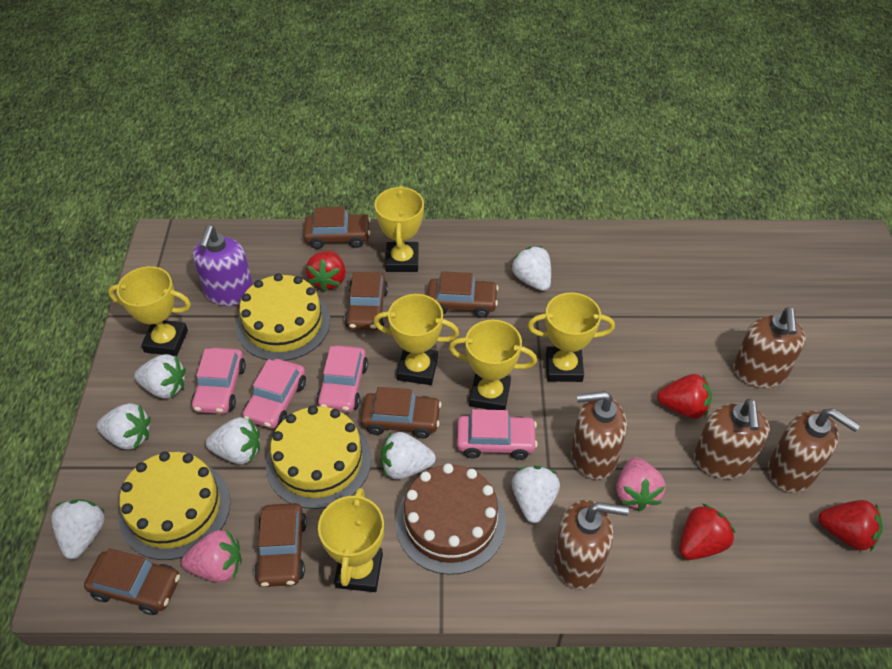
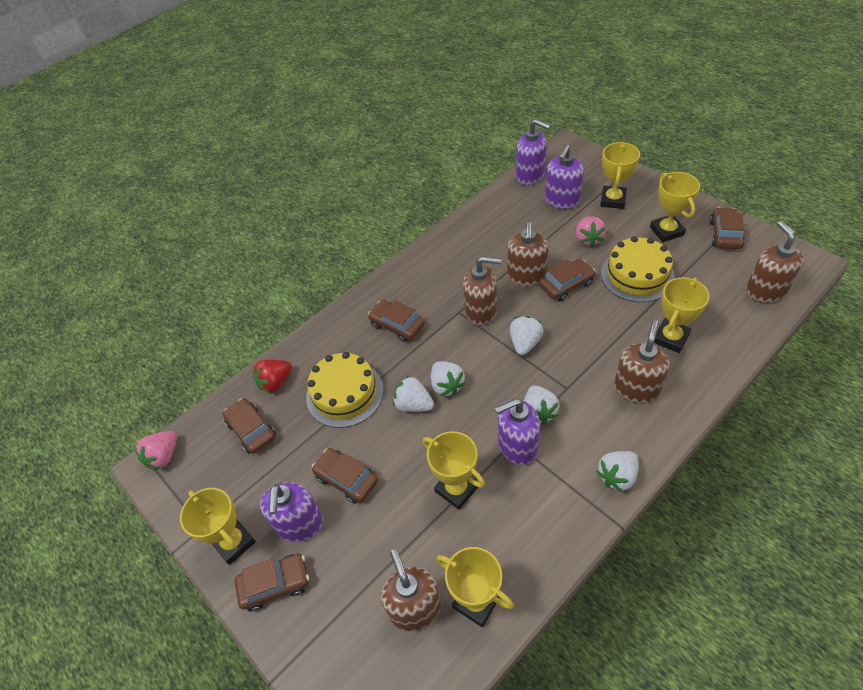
brown cake: 1 -> 0
pink car: 4 -> 0
purple soap dispenser: 1 -> 4
red strawberry: 4 -> 1
white strawberry: 7 -> 5
yellow cake: 3 -> 2

